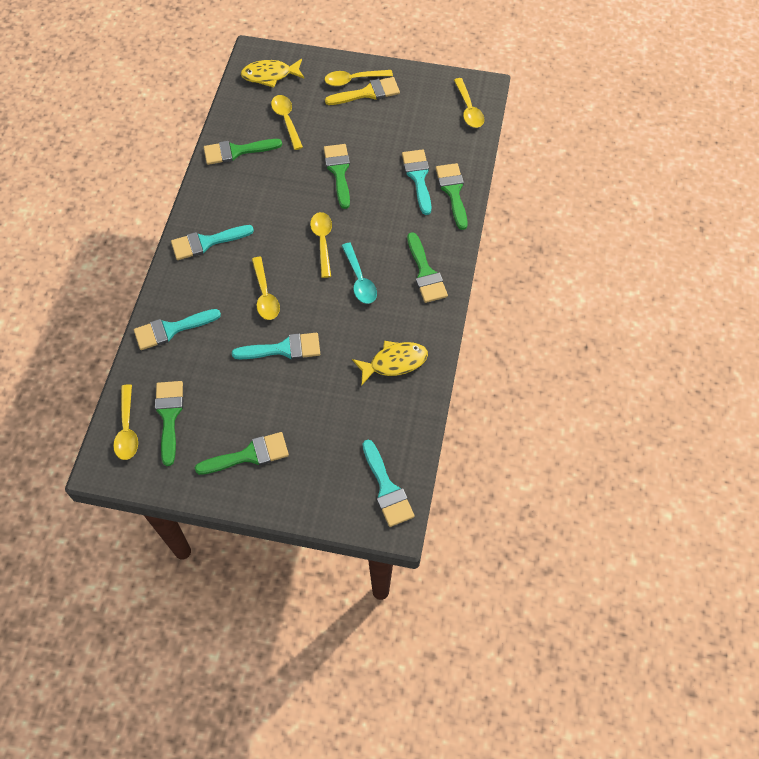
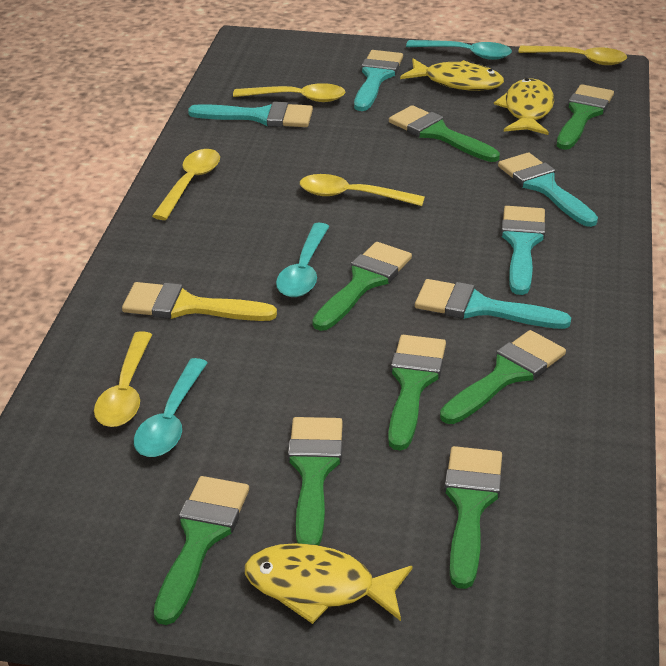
green brush: 6 -> 8
turquoise spoon: 1 -> 3
yellow fish: 2 -> 3
yellow spoon: 6 -> 5

